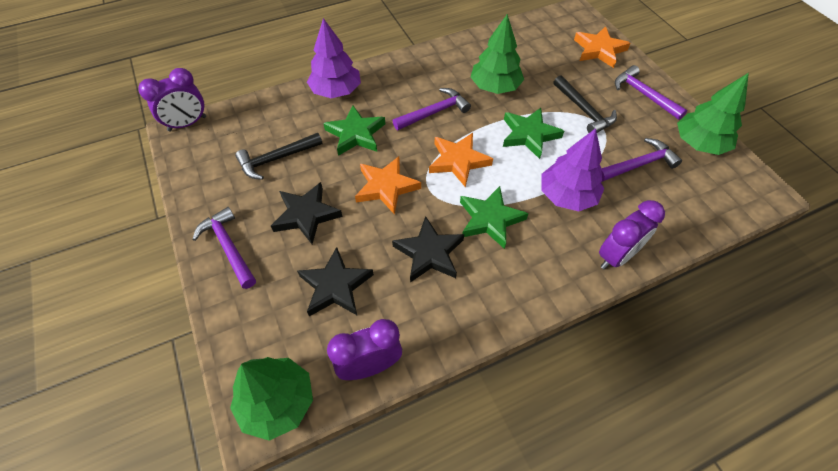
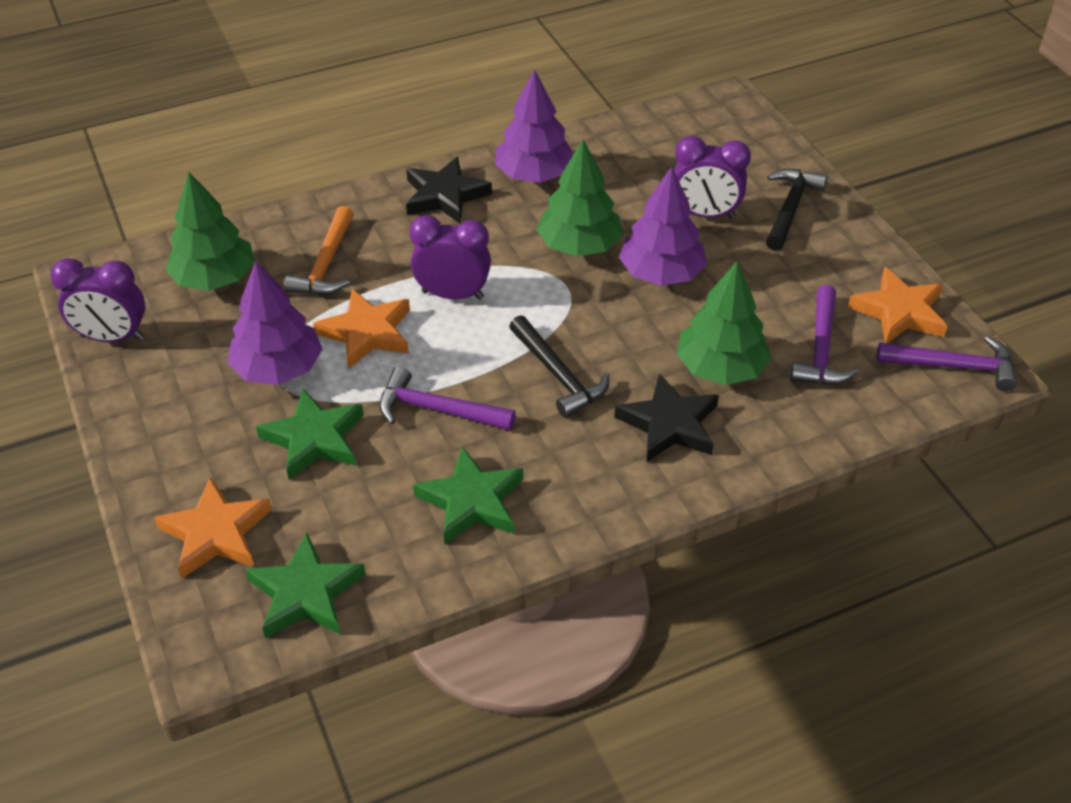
black star: 3 -> 2
orange hammer: 0 -> 1
purple hammer: 4 -> 3
purple tree: 2 -> 3

